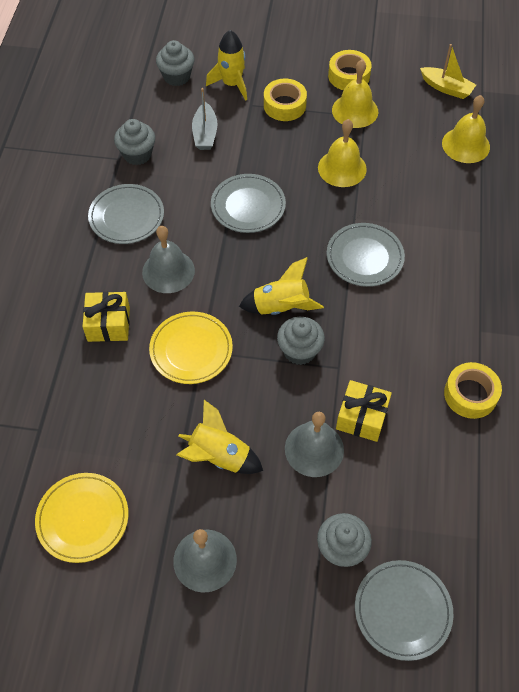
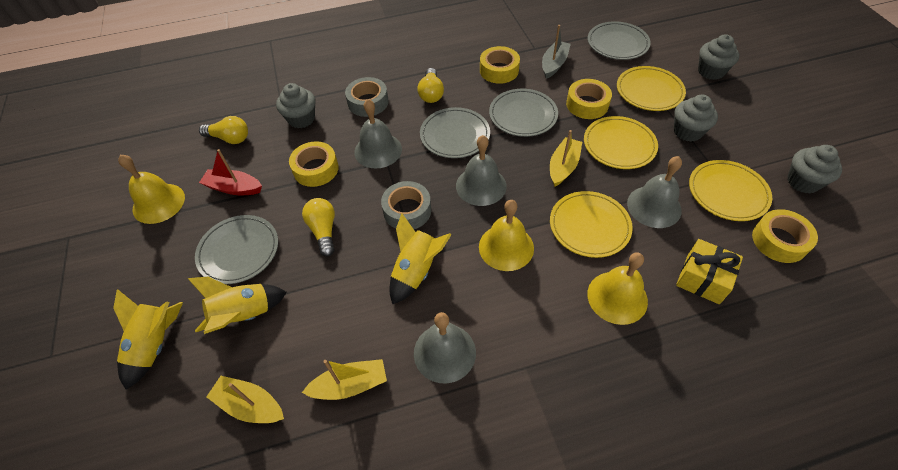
grey bell: 3 -> 4
grey tape: 0 -> 2
red boat: 0 -> 1
yellow boat: 1 -> 3
yellow gift: 2 -> 1
yellow light bulb: 0 -> 3
yellow plate: 2 -> 4
yellow tape: 3 -> 4

